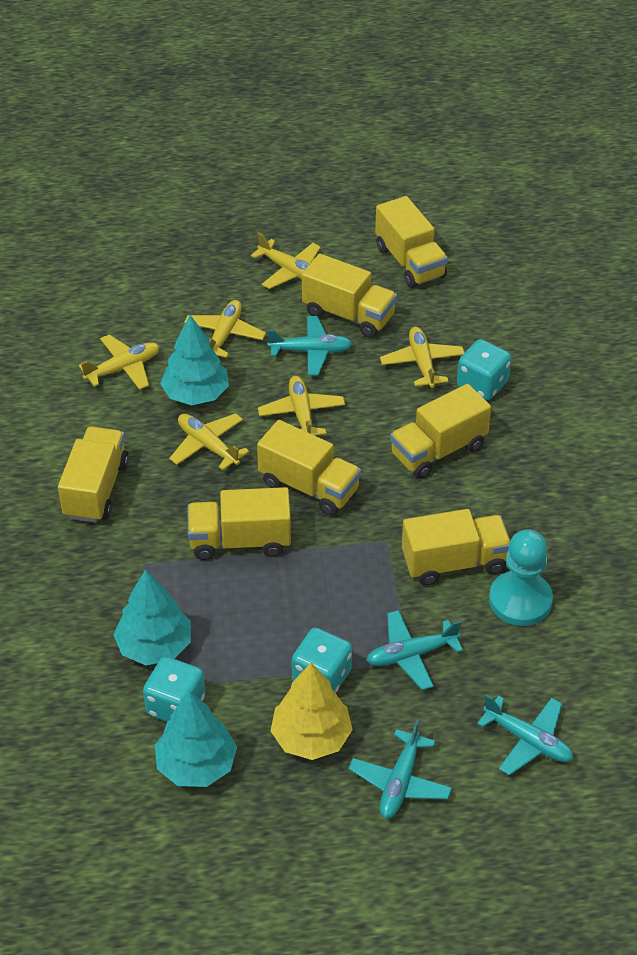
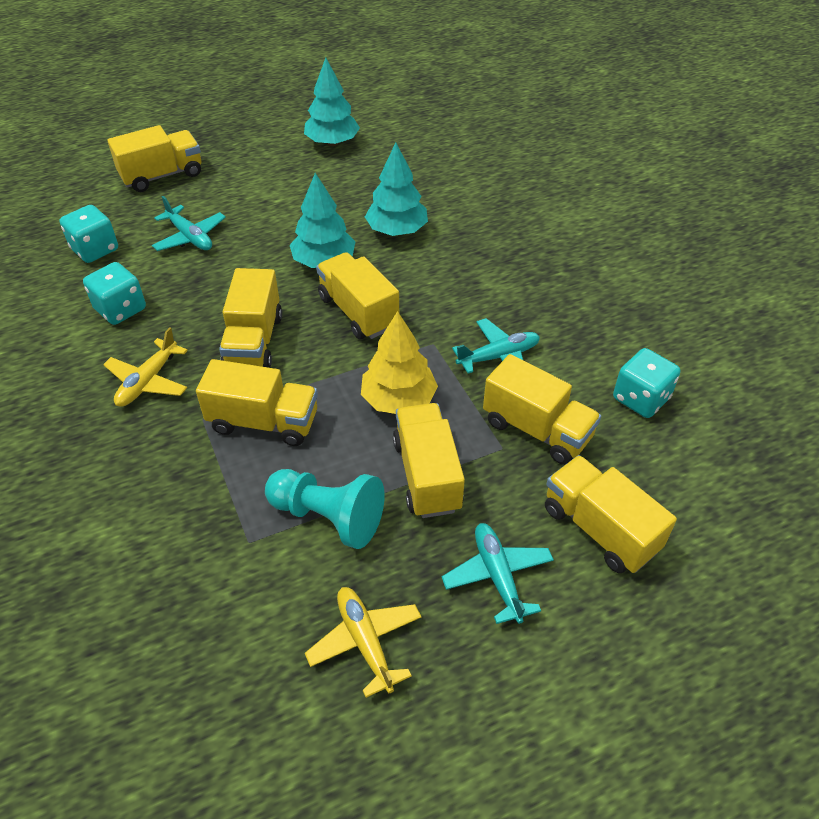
turquoise plane: 4 -> 3
yellow plane: 6 -> 2

